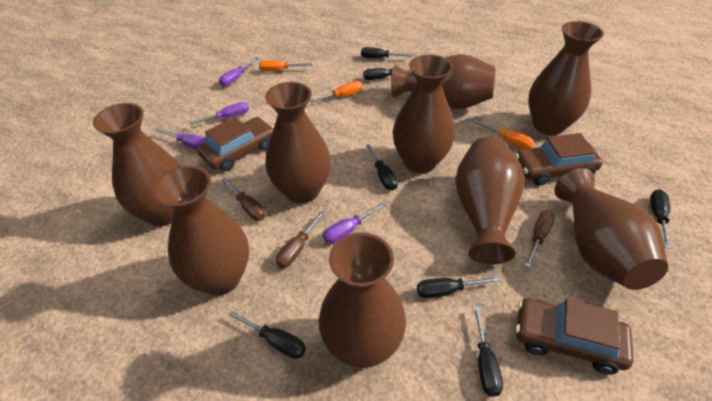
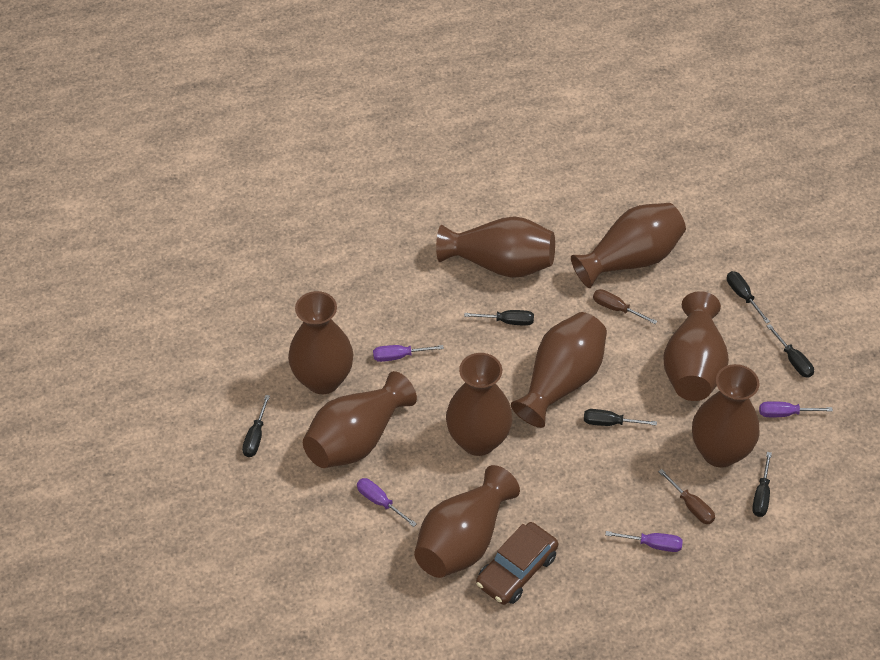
black screwdriver: 7 -> 6
brown car: 3 -> 1
brown screwdriver: 3 -> 2
orange screwdriver: 3 -> 0

